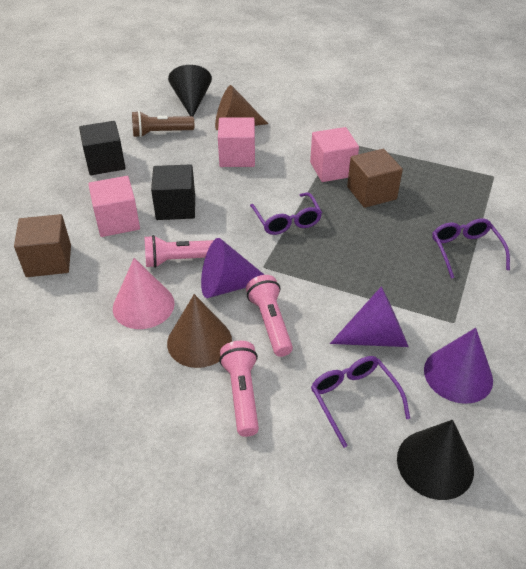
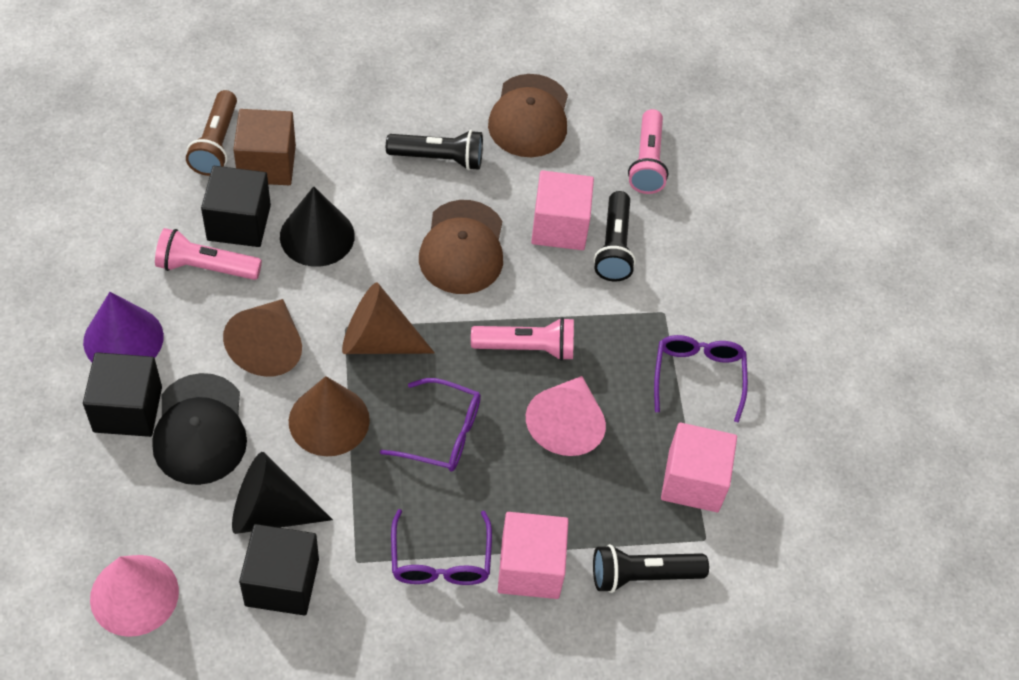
black cap: 0 -> 1
black cube: 2 -> 3
black flashlight: 0 -> 3
brown cap: 0 -> 2
brown cone: 2 -> 3
brown cube: 2 -> 1
pink cone: 1 -> 2
purple cone: 3 -> 1

